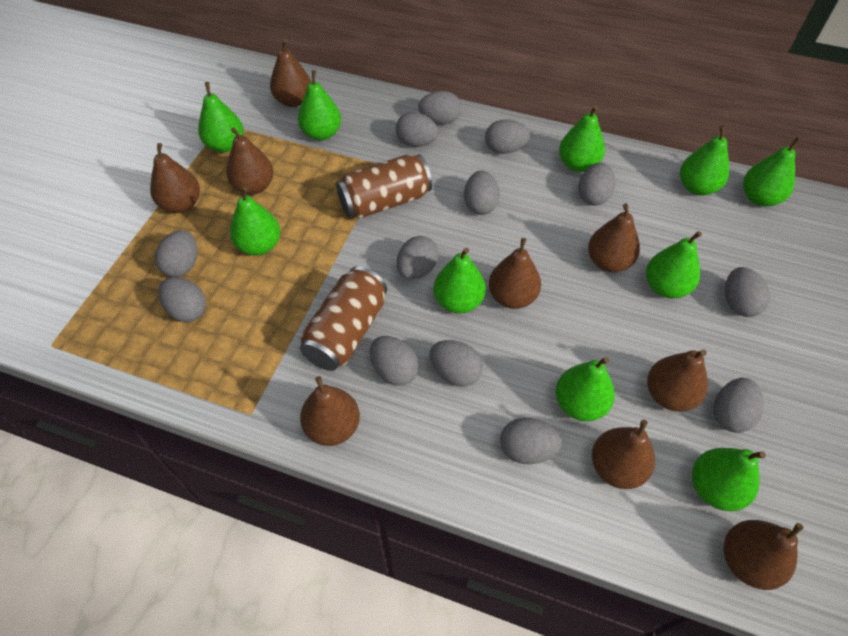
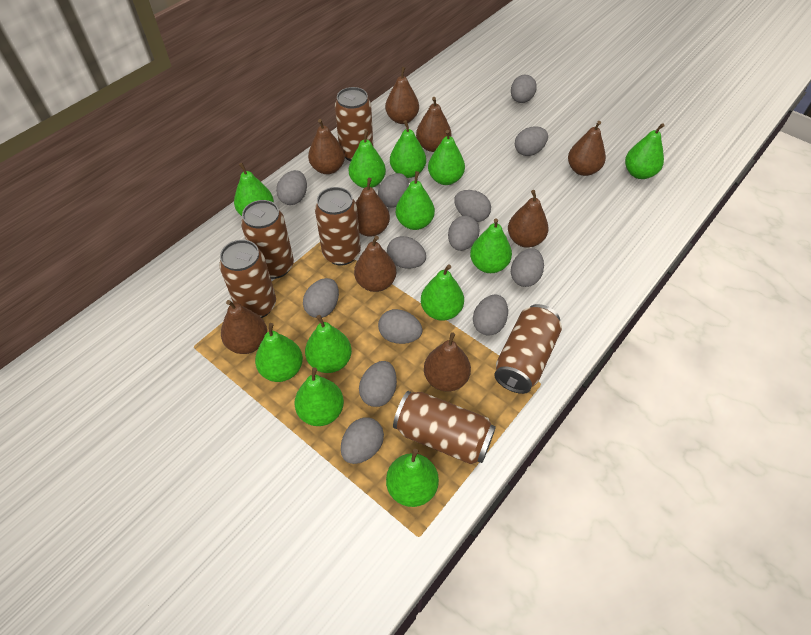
brown can: 2 -> 6
green pear: 10 -> 12

